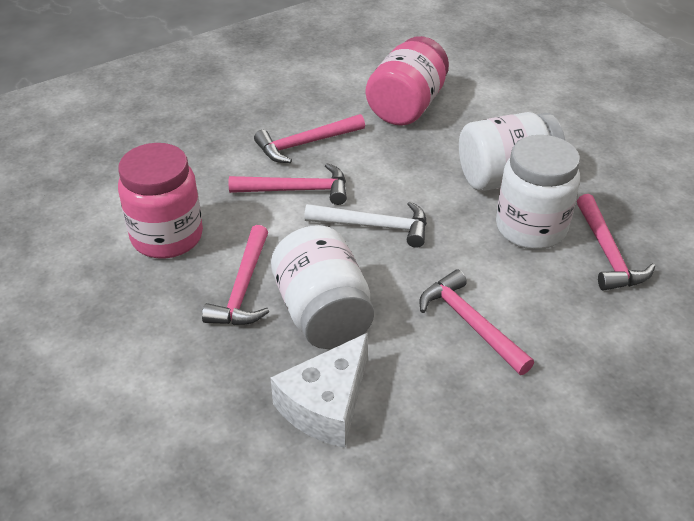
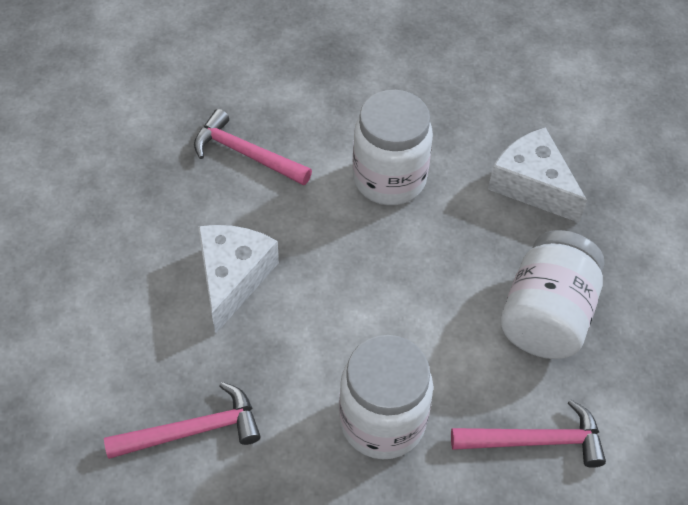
pink hammer: 5 -> 3
pink jar: 2 -> 0
white cheese: 1 -> 2
white hammer: 1 -> 0

